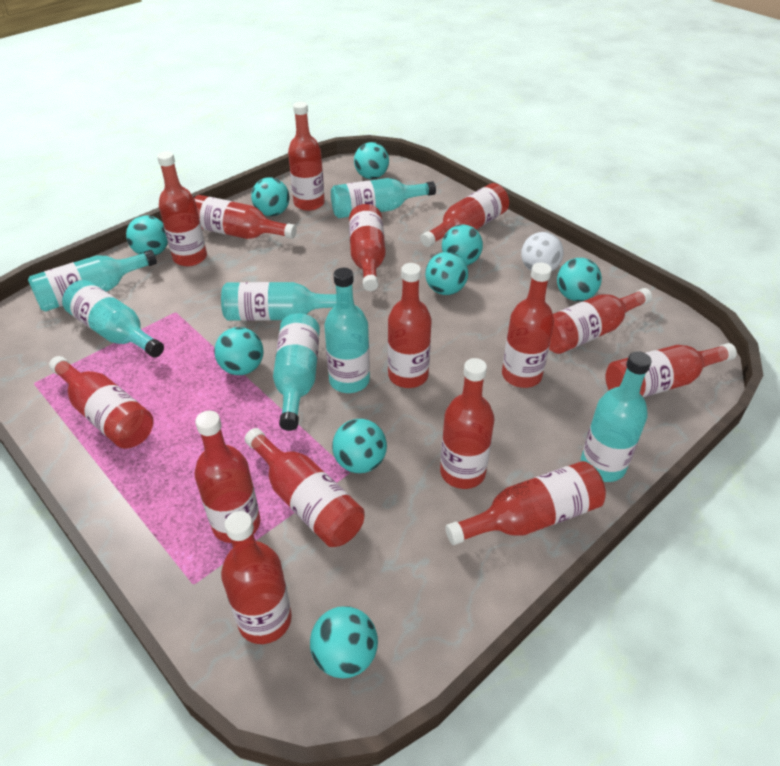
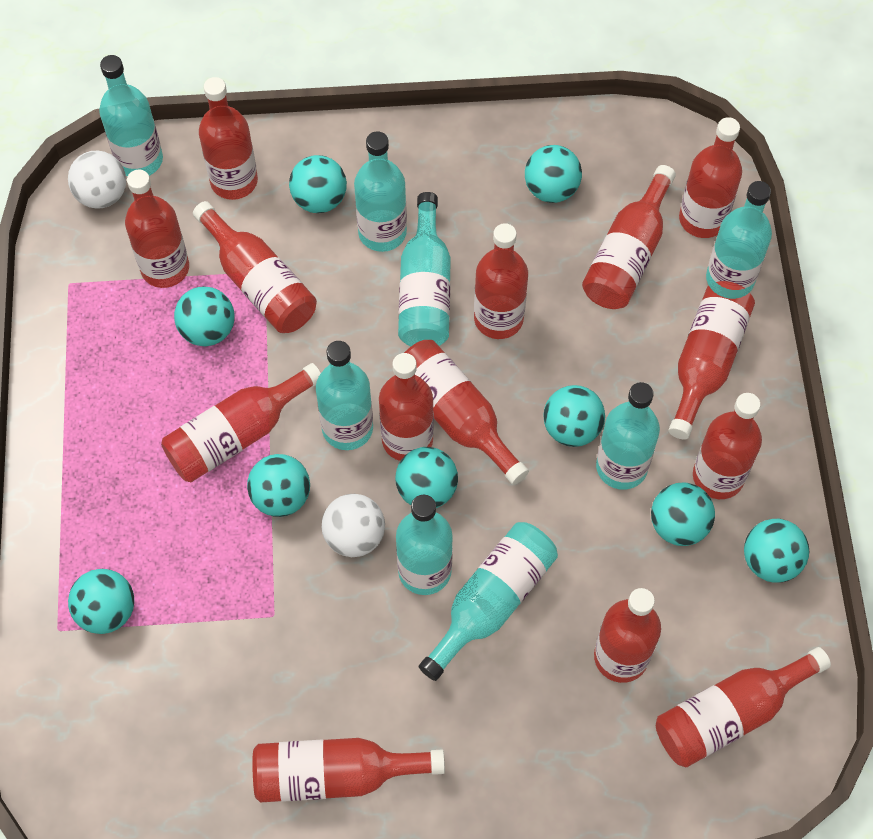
red bottle: 15 -> 14
turquoise bottle: 7 -> 8
white ball: 1 -> 2

